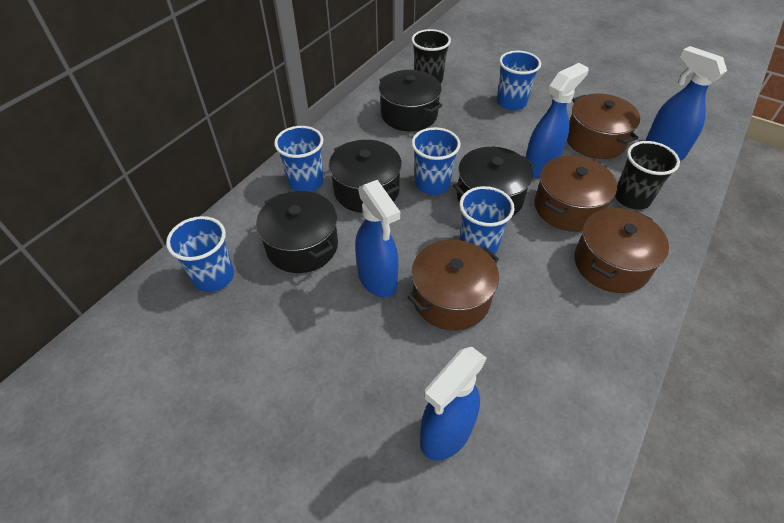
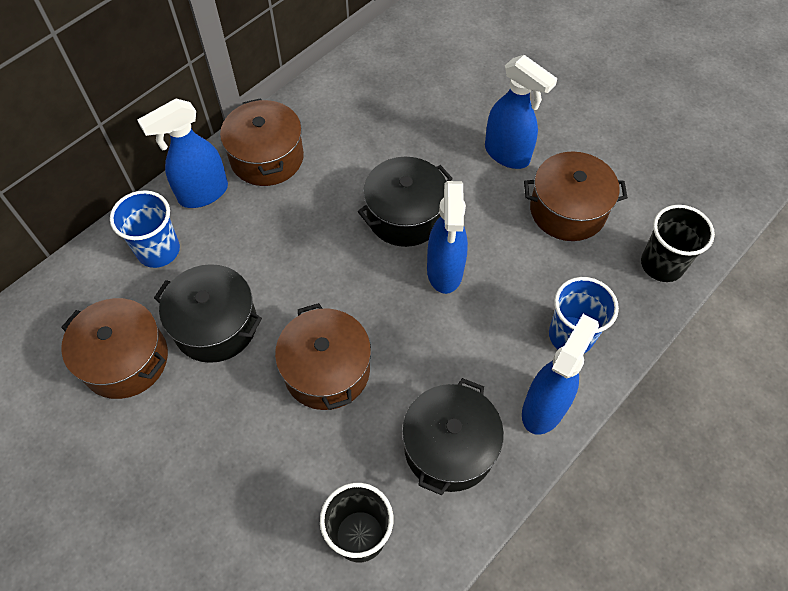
black pot: 4 -> 3
blue cup: 5 -> 2

